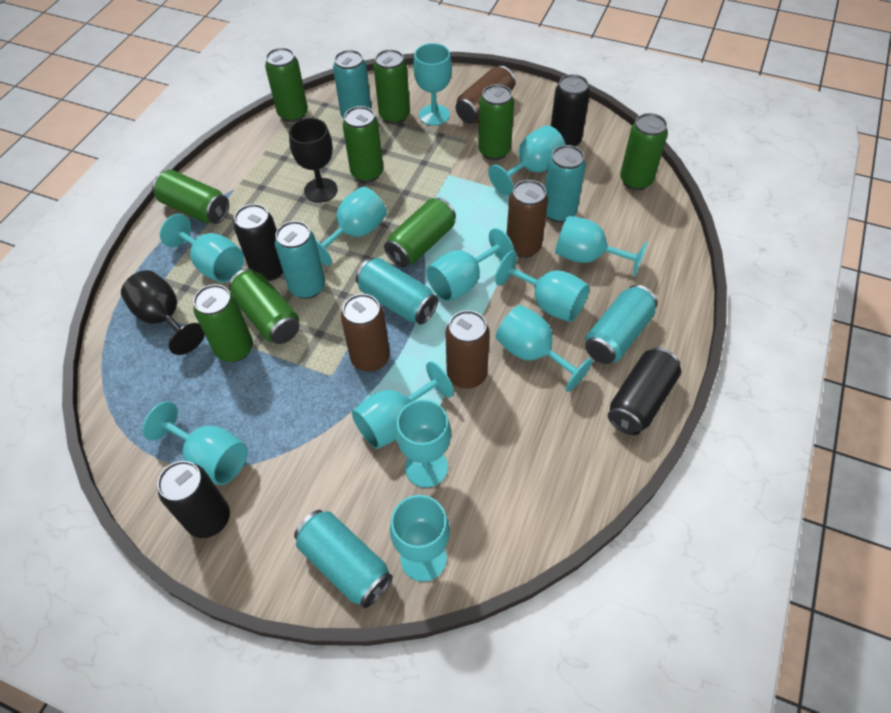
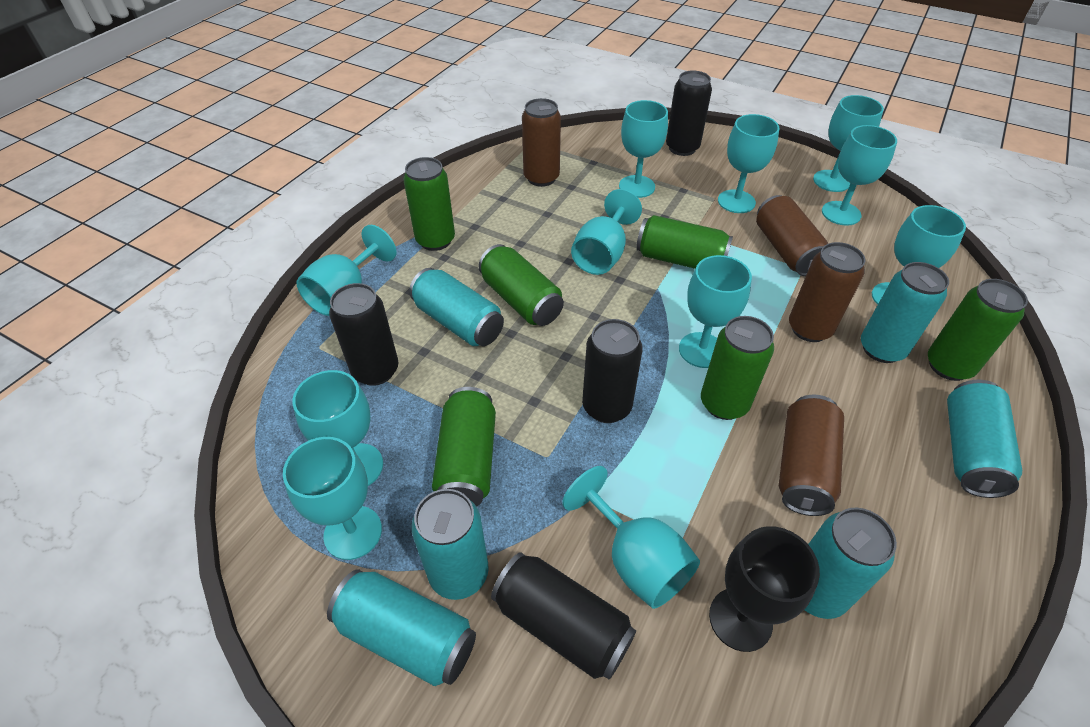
black goblet: 2 -> 1
green can: 9 -> 6
turquoise goblet: 12 -> 11

